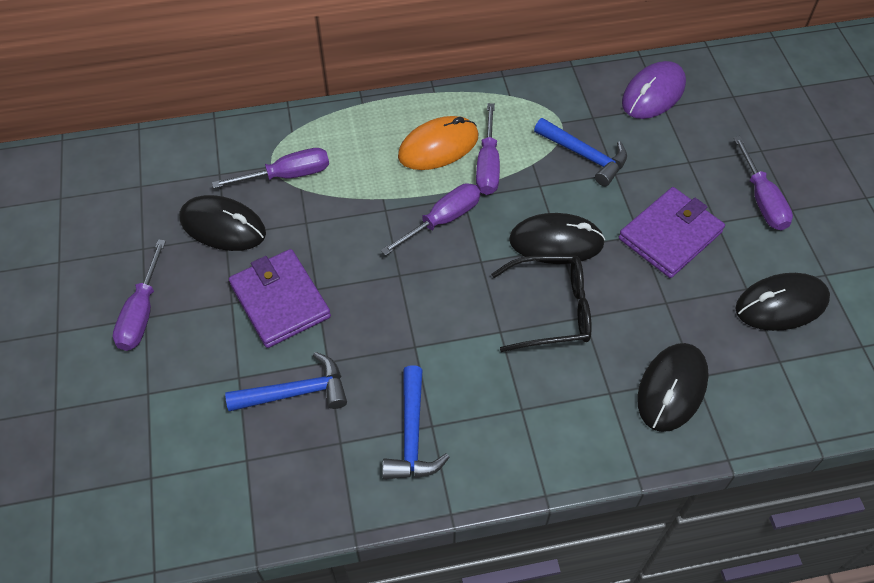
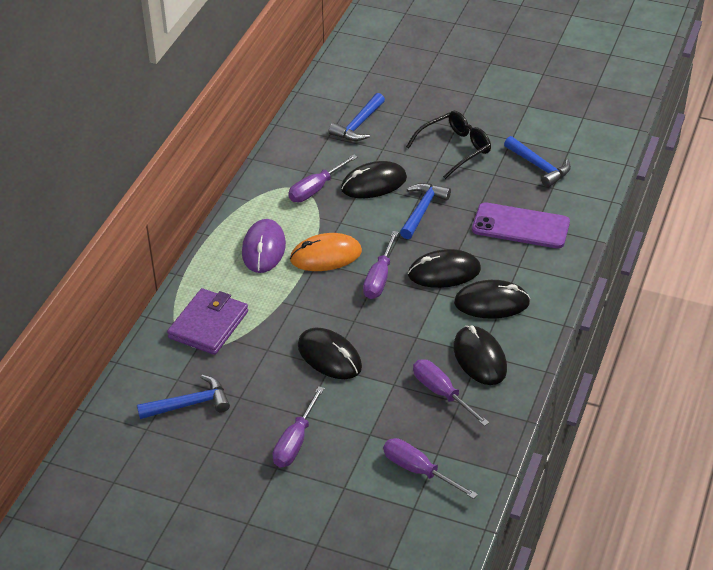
black mouse: 4 -> 5
blue hammer: 3 -> 4
purple phone: 0 -> 1
purple wallet: 2 -> 1

